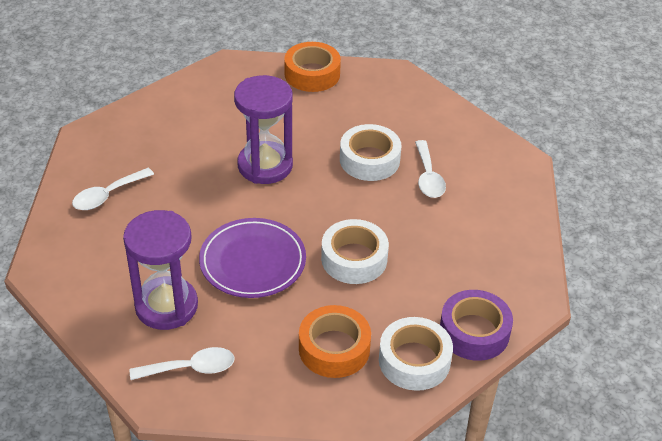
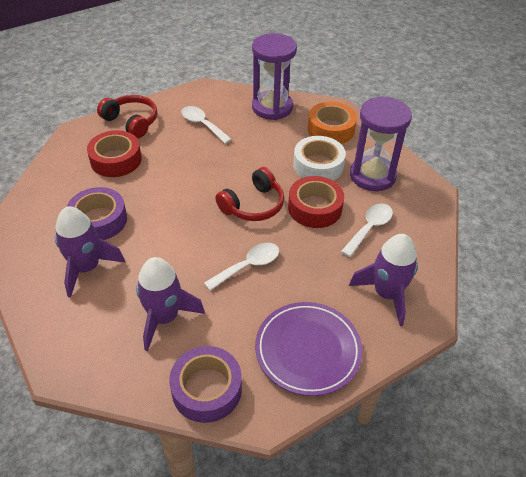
orange tape: 2 -> 1
purple rocket: 0 -> 3
purple tape: 1 -> 2
red headphones: 0 -> 2
red tape: 0 -> 2
white tape: 3 -> 1

